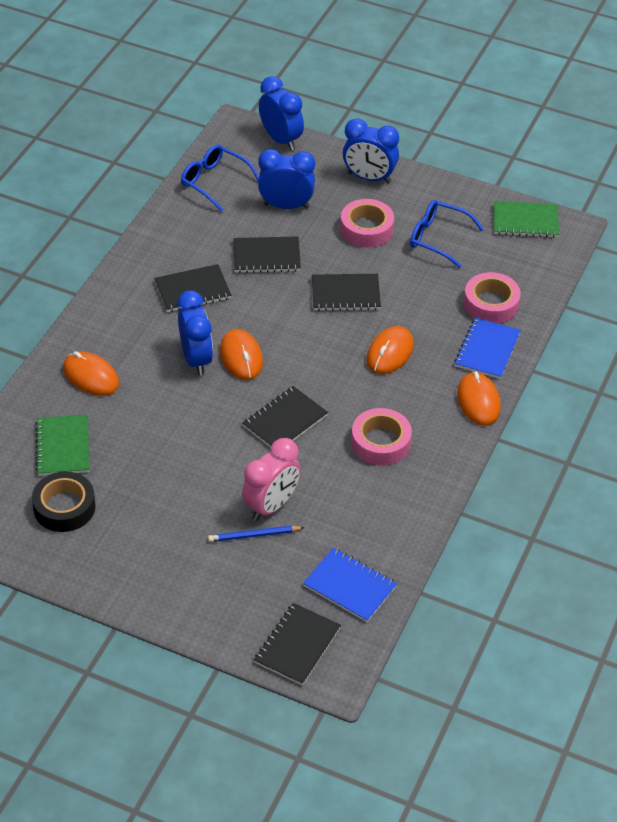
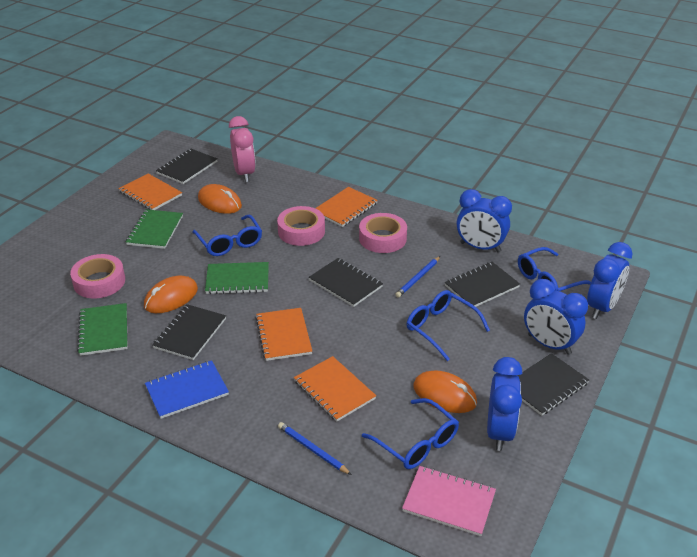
black tape: 1 -> 0
blue glasses: 2 -> 4
blue notebook: 2 -> 1
blue pencil: 1 -> 2
green notebook: 2 -> 3
orange mouse: 4 -> 3
orange notebook: 0 -> 4
pink notebook: 0 -> 1

